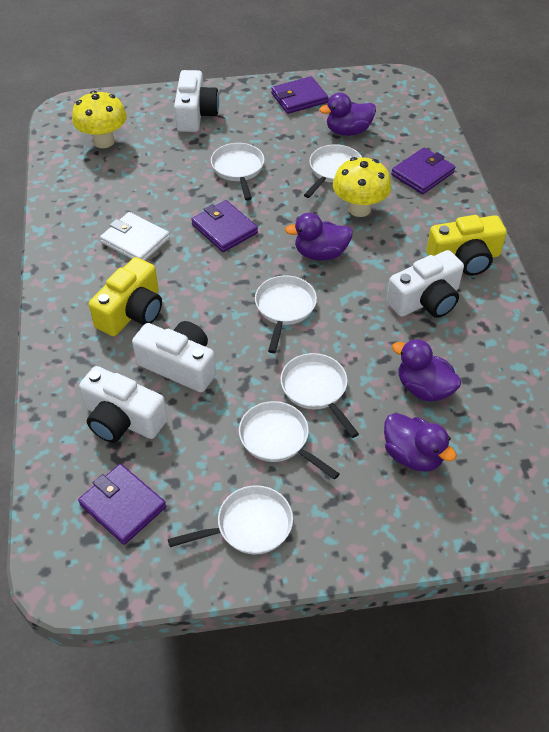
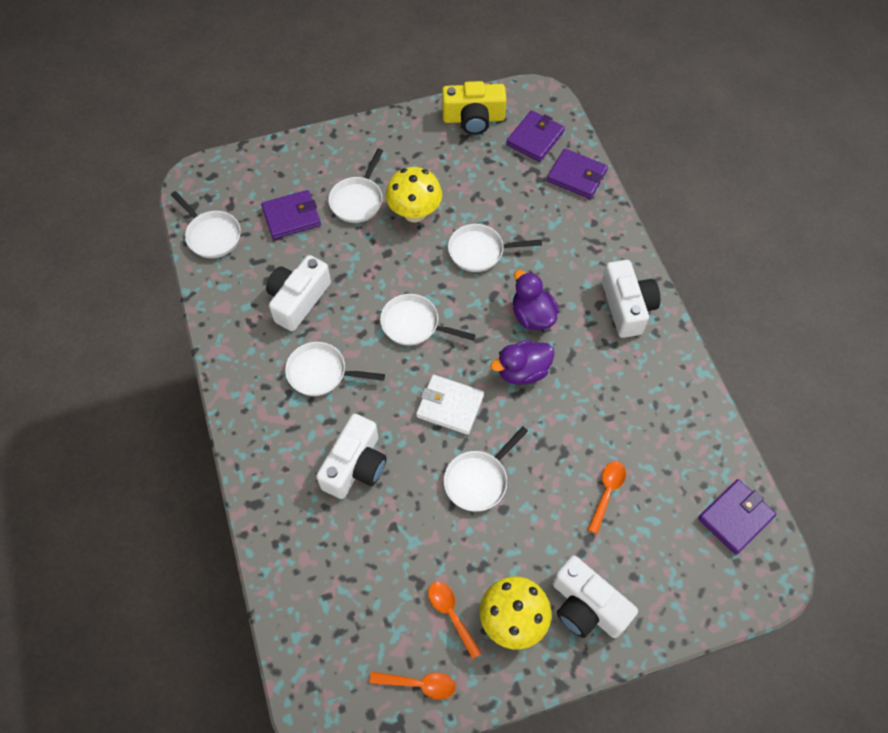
orange spoon: 0 -> 3
purple duck: 4 -> 2
yellow camera: 2 -> 1

